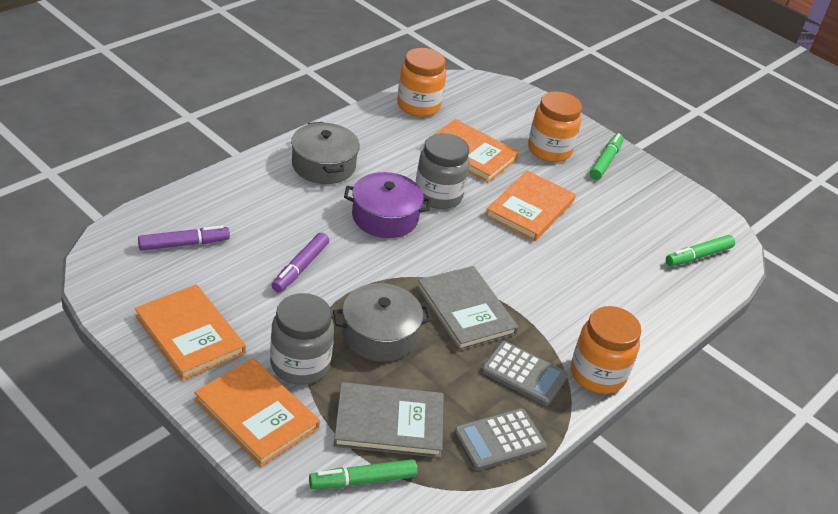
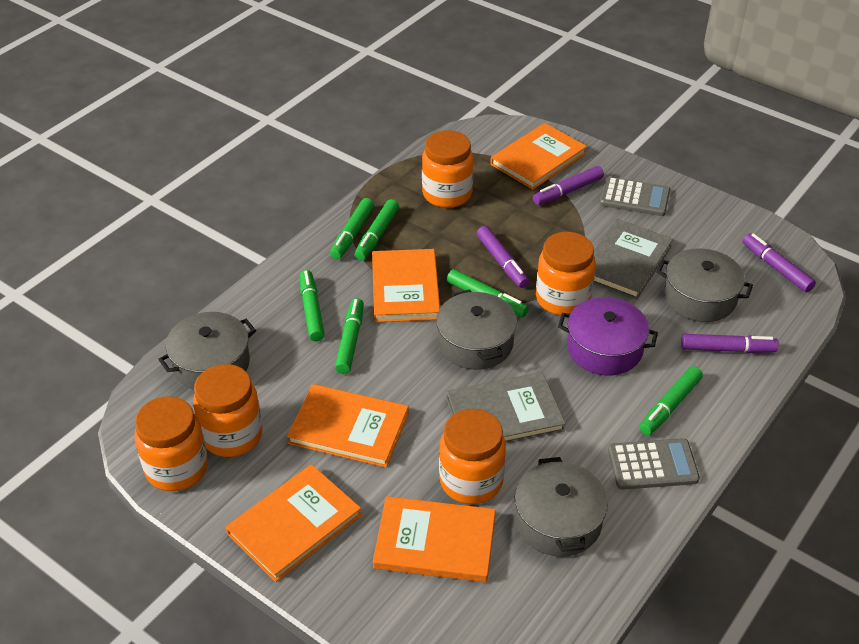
green marker: 3 -> 6
grey jar: 2 -> 0
grey pot: 2 -> 4
orange book: 4 -> 5
orange jar: 3 -> 5
purple marker: 2 -> 4

